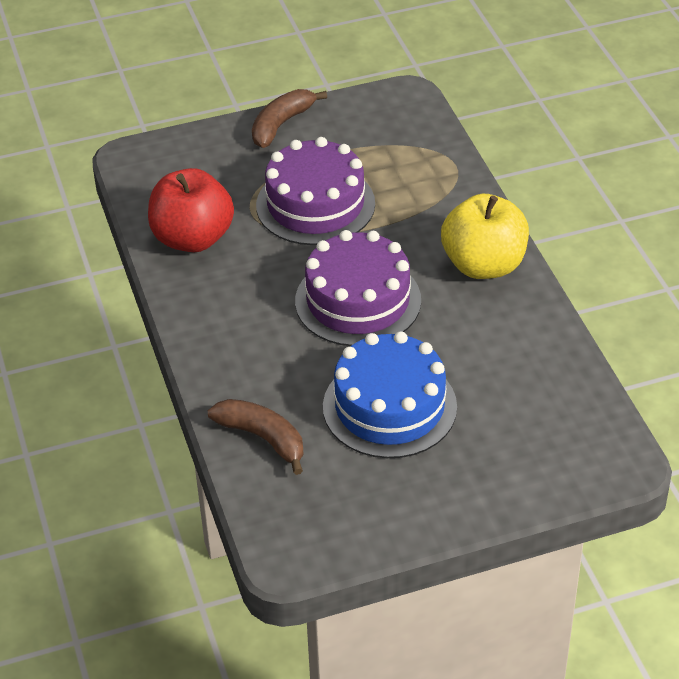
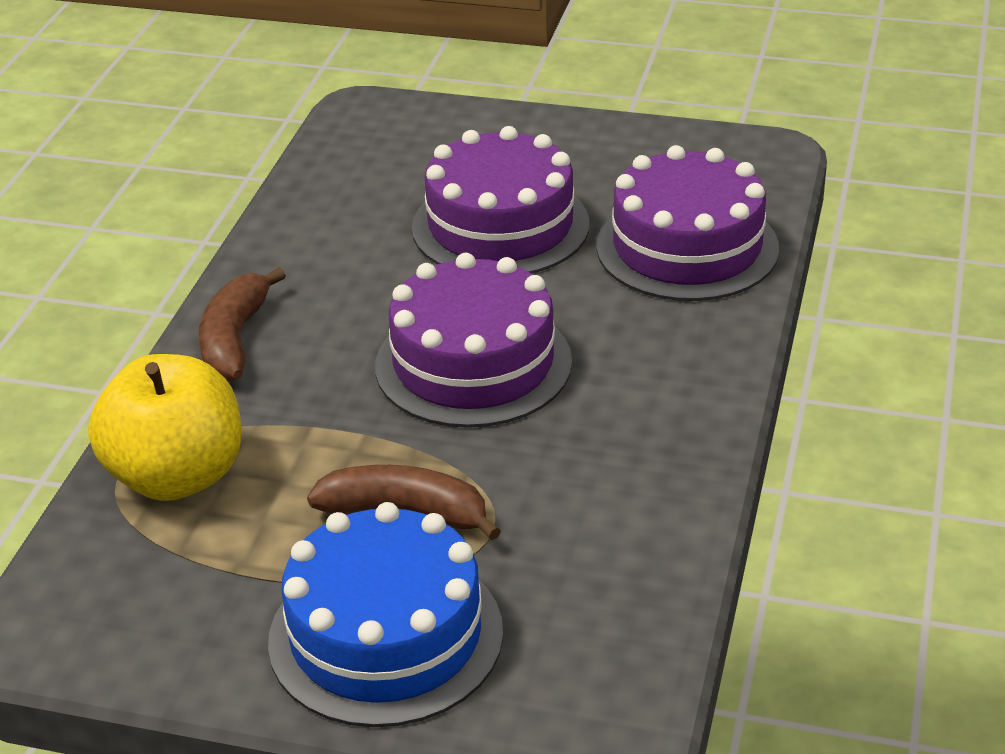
purple cake: 2 -> 3
red apple: 1 -> 0

